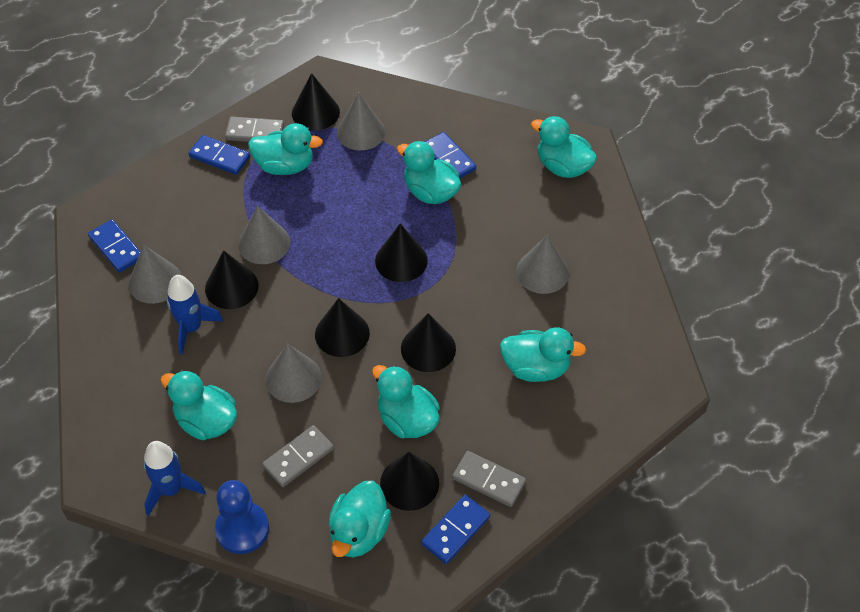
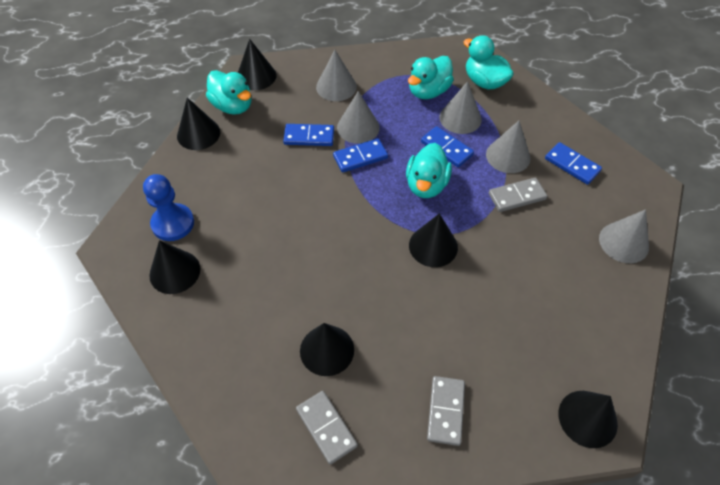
blue rocket: 2 -> 0
turquoise duck: 7 -> 4

